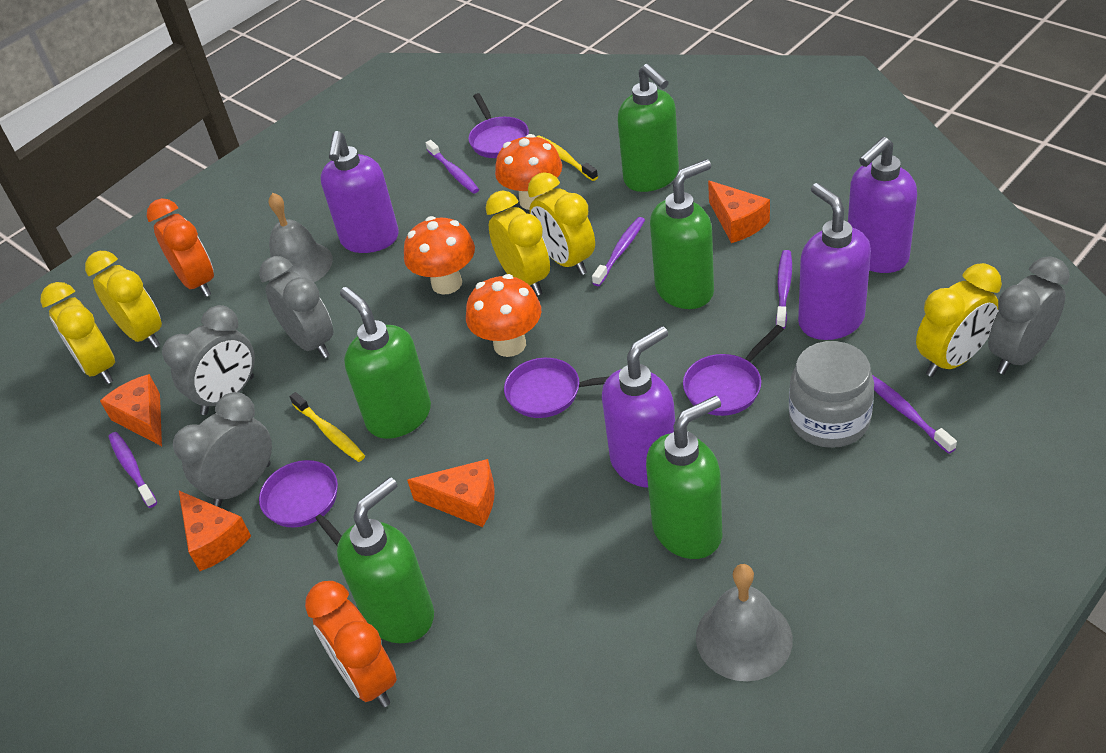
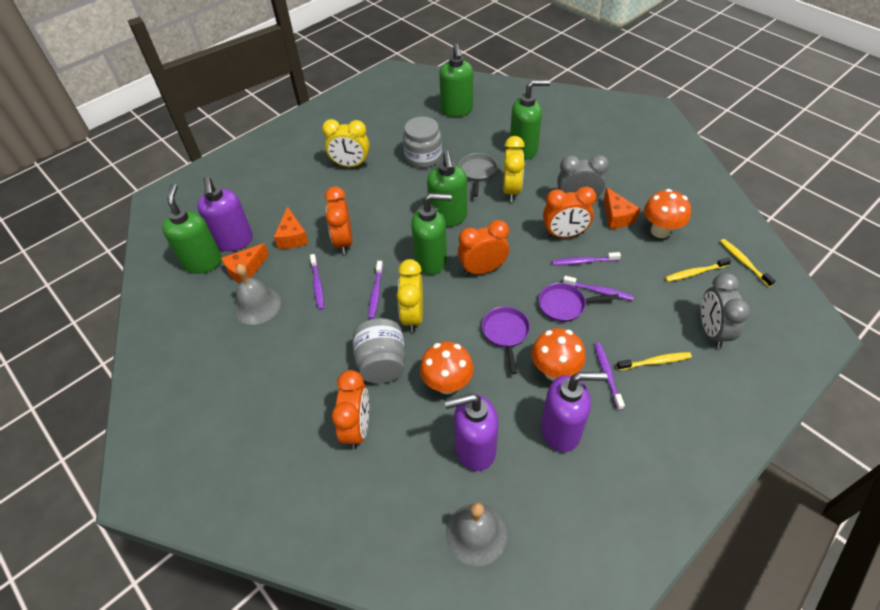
grey clock: 4 -> 2
grey jar: 1 -> 2
grey pan: 0 -> 1
orange cheese: 4 -> 3
orange clock: 2 -> 4
purple pan: 4 -> 2
purple soap dispenser: 4 -> 3
yellow clock: 5 -> 3
yellow toothbrush: 2 -> 3

